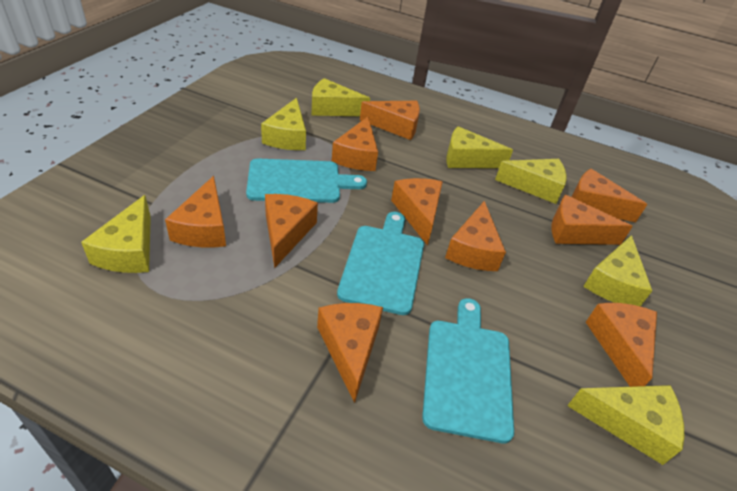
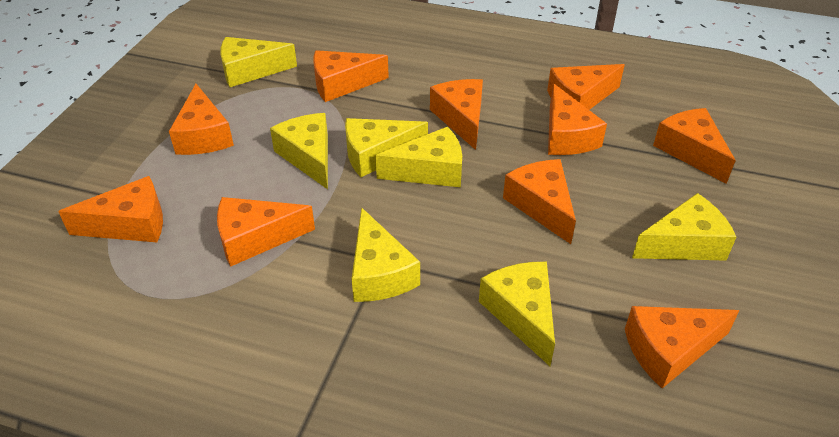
turquoise cutting board: 3 -> 0

